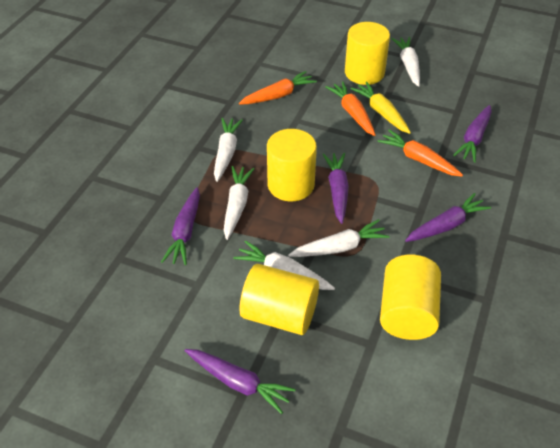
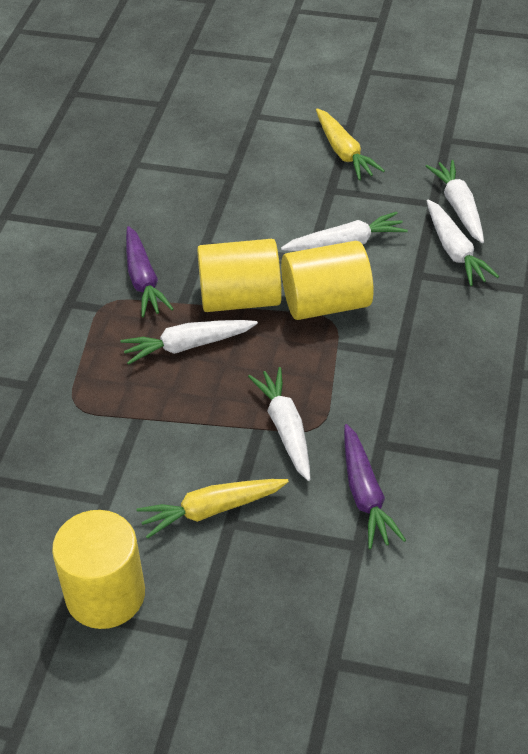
orange carrot: 3 -> 0
purple carrot: 5 -> 2
yellow carrot: 1 -> 2
yellow cylinder: 4 -> 3

